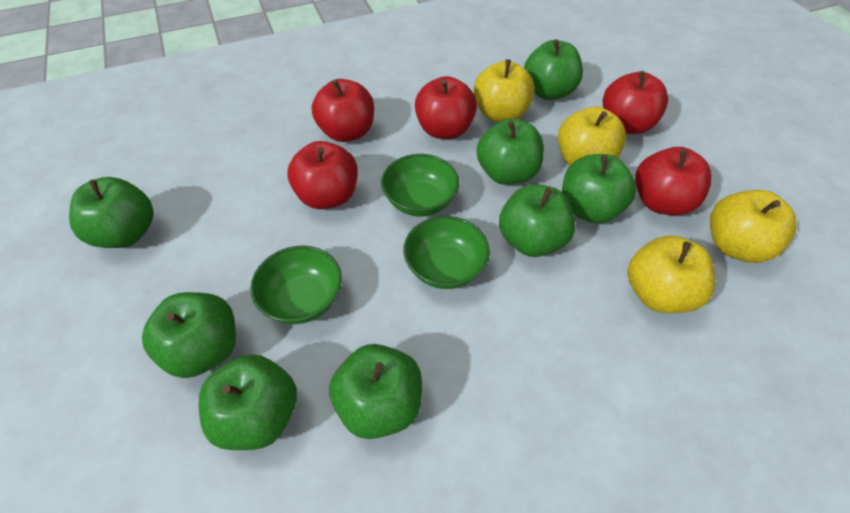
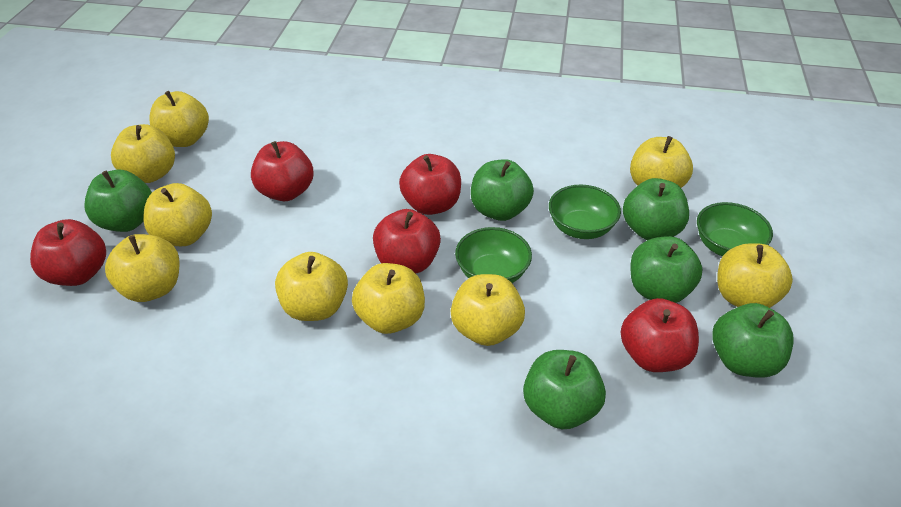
green apple: 8 -> 6
yellow apple: 4 -> 9

